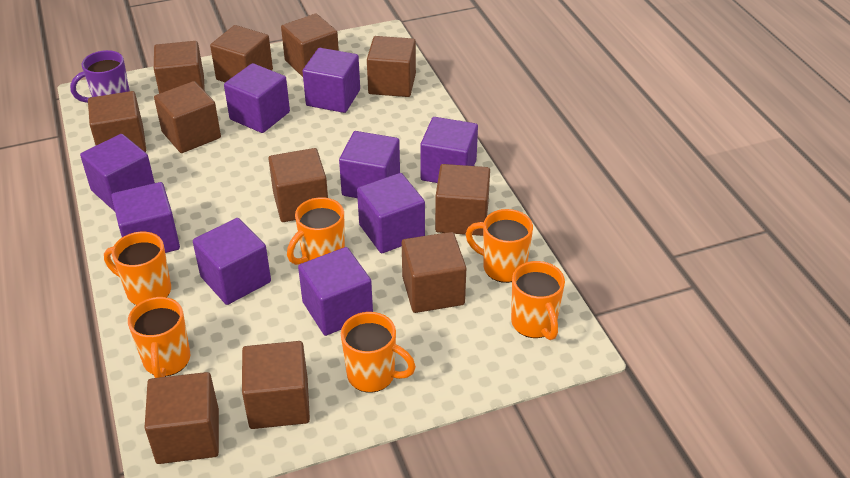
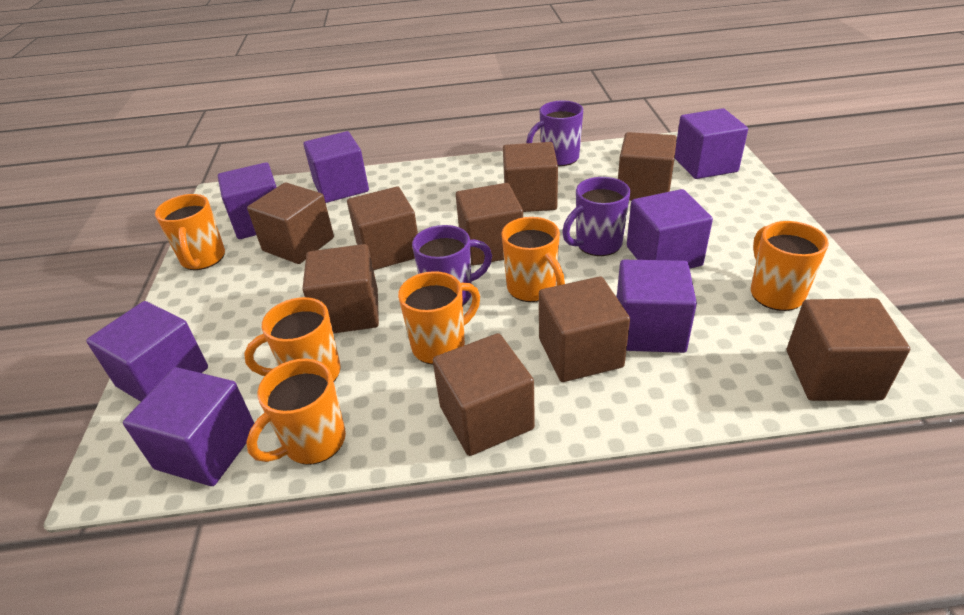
brown cube: 11 -> 9
purple cube: 9 -> 7
purple mug: 1 -> 3

